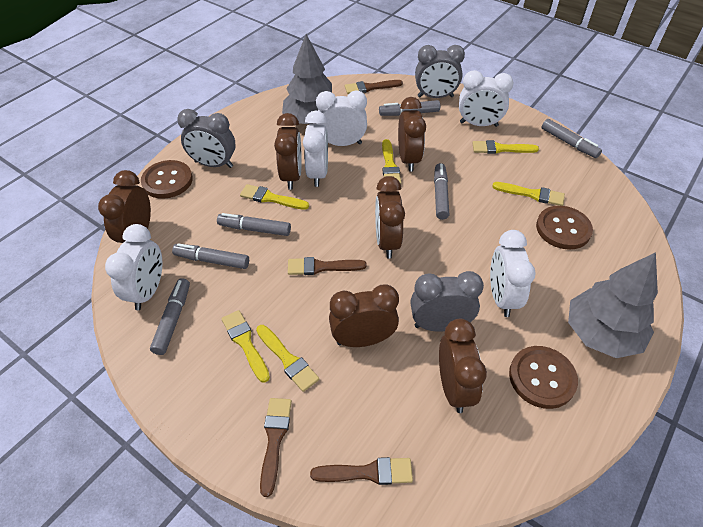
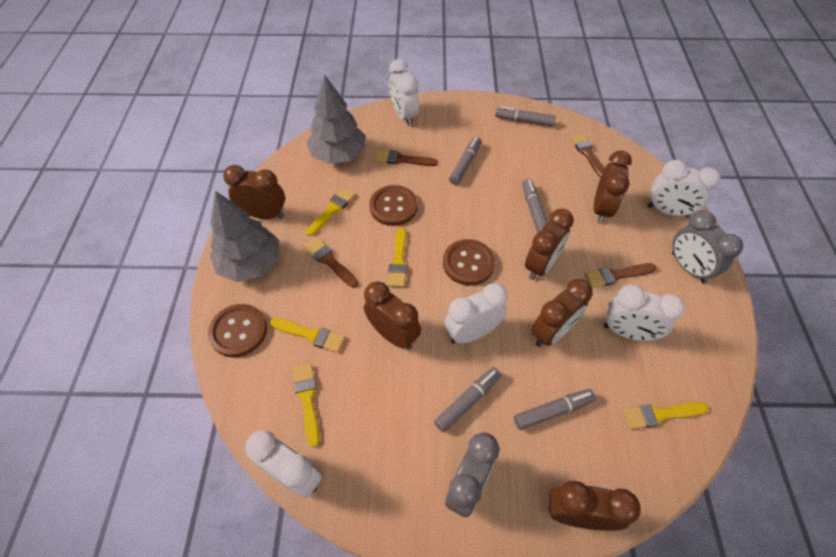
grey clock: 3 -> 2
grey marker: 6 -> 5
yellow brush: 6 -> 5

